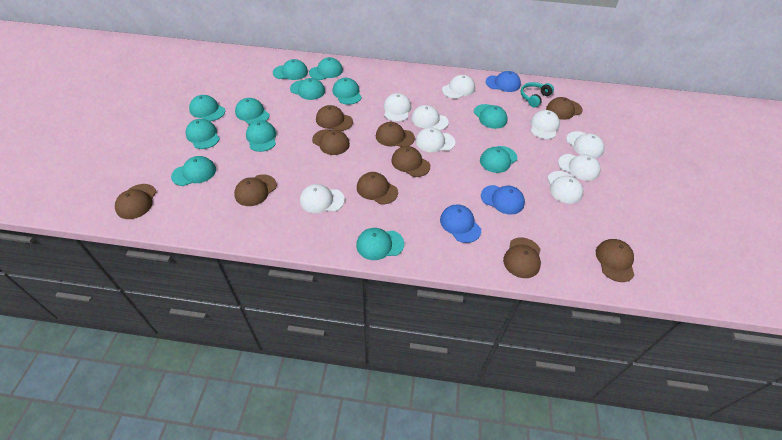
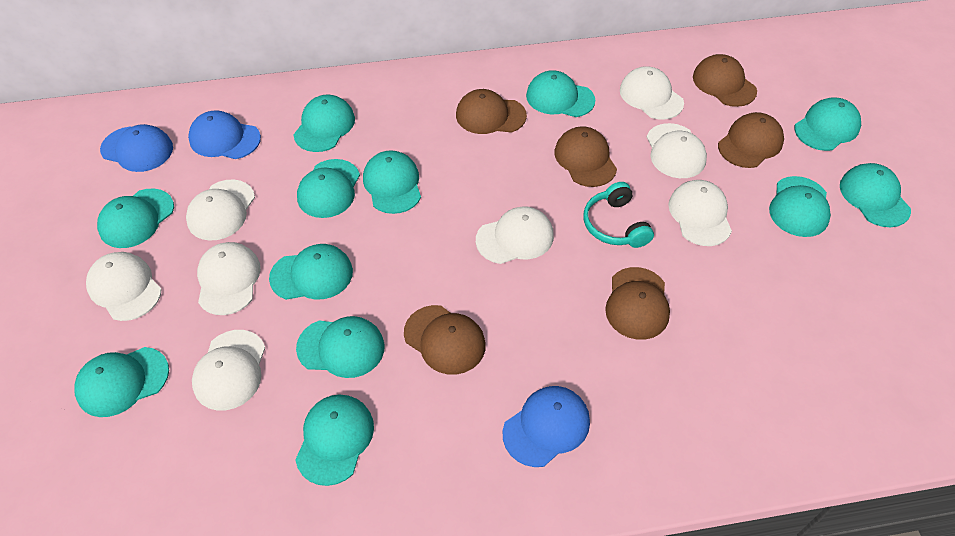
brown cap: 10 -> 6
white cap: 9 -> 8

